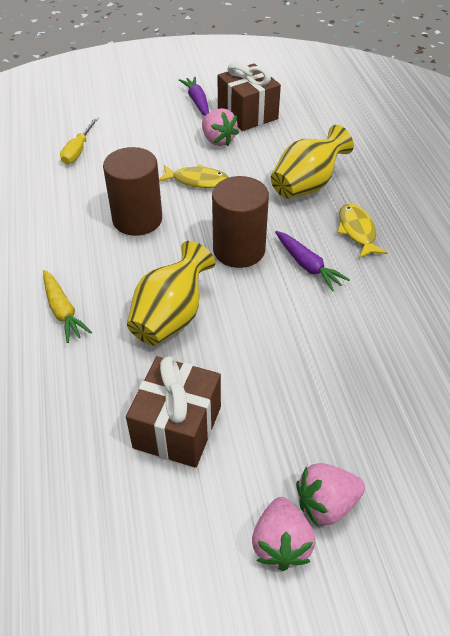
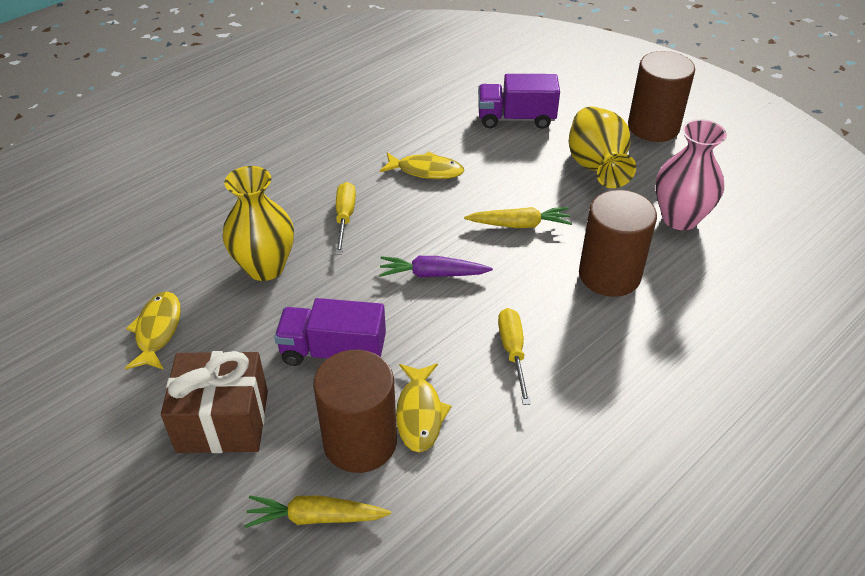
brown cylinder: 2 -> 3
brown gift: 2 -> 1
pink strawberry: 3 -> 0
pink vase: 0 -> 1
purple carrot: 2 -> 1
purple truck: 0 -> 2
yellow carrot: 1 -> 2
yellow fish: 2 -> 3
yellow screwdriver: 1 -> 2

